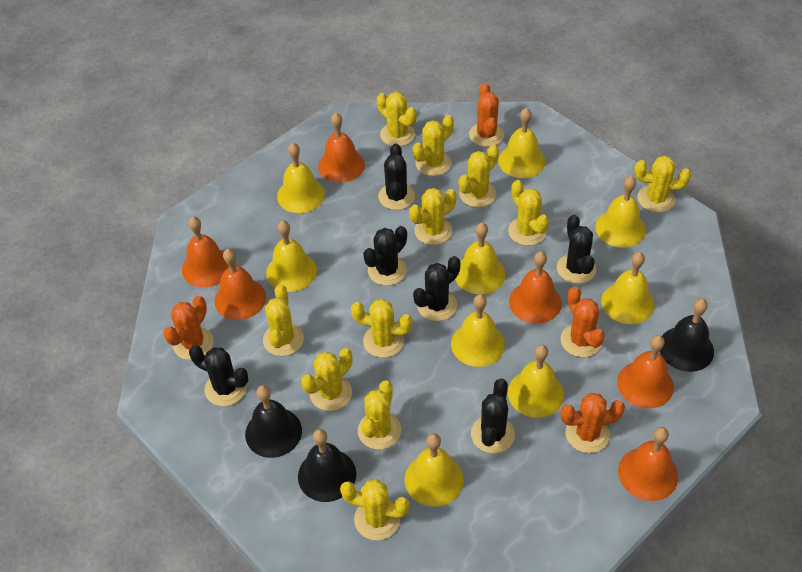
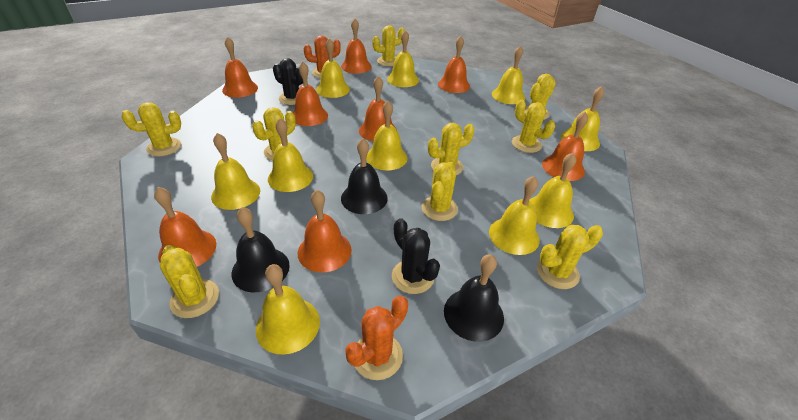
black cactus: 6 -> 2
orange bell: 6 -> 8
orange cactus: 4 -> 2
yellow bell: 9 -> 10
yellow cactus: 11 -> 9

